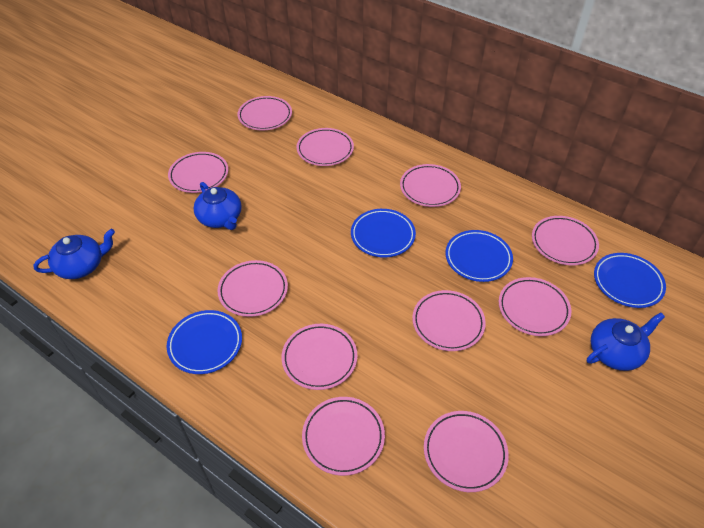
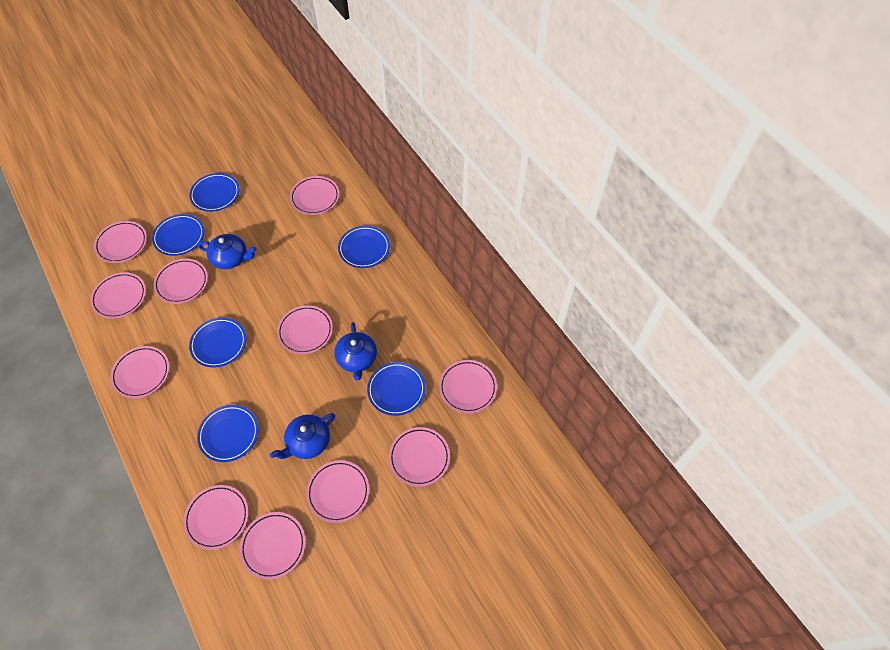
blue plate: 4 -> 6

